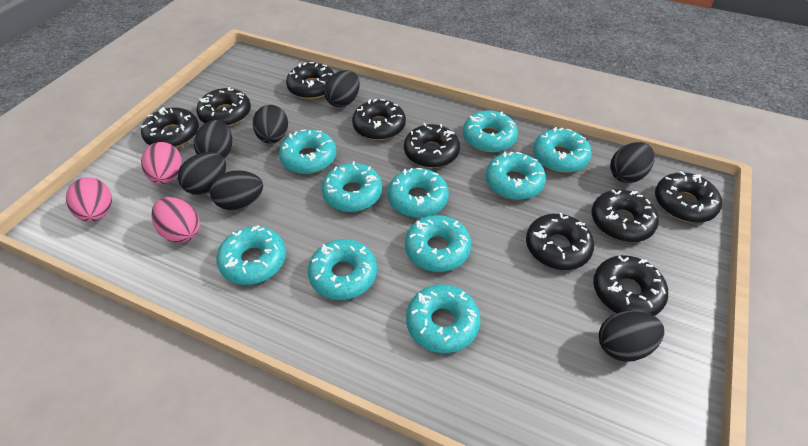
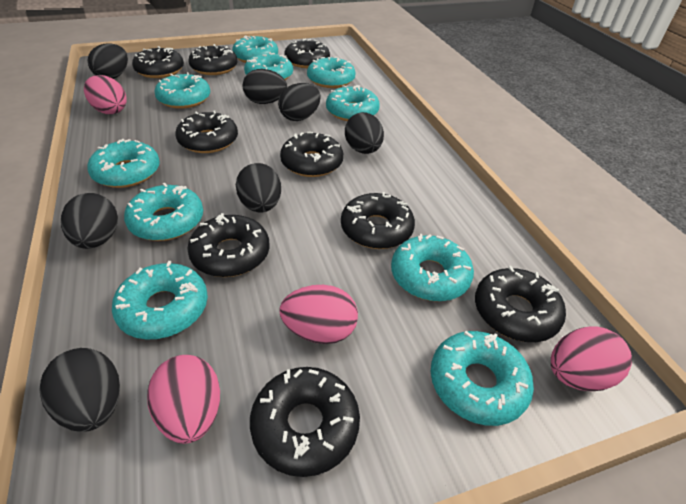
pink egg: 3 -> 4

